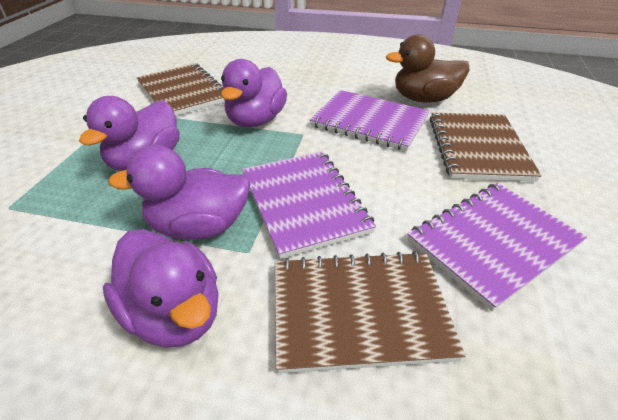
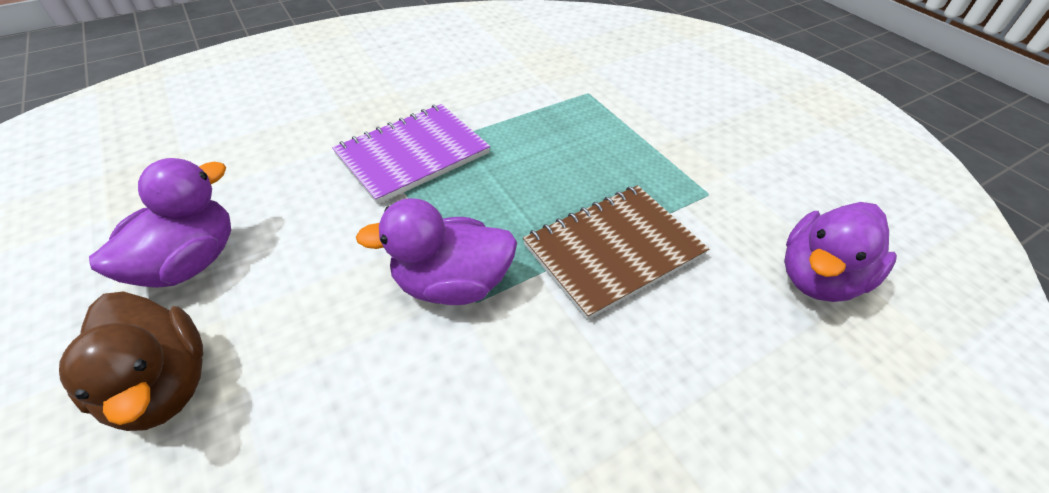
brown notebook: 3 -> 1
purple duck: 4 -> 3
purple notebook: 3 -> 1

